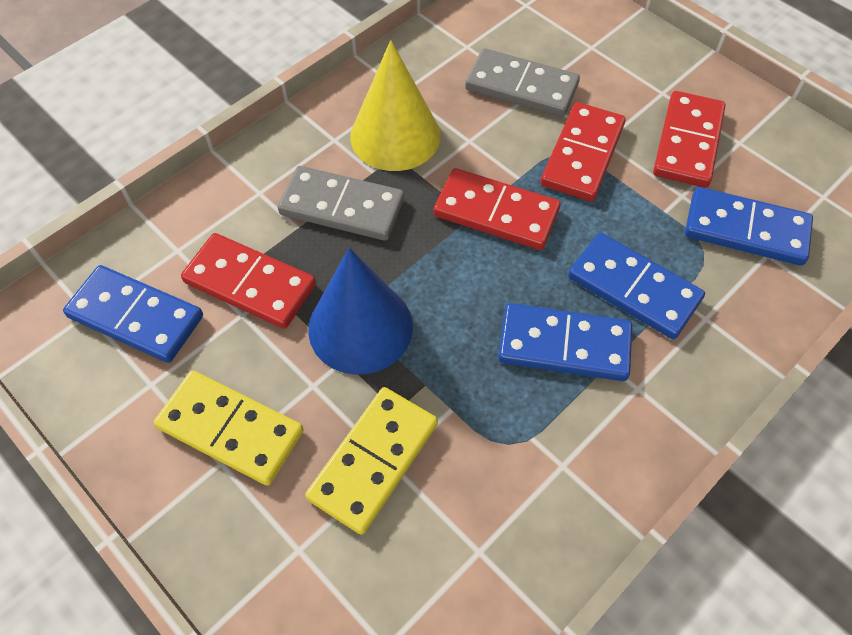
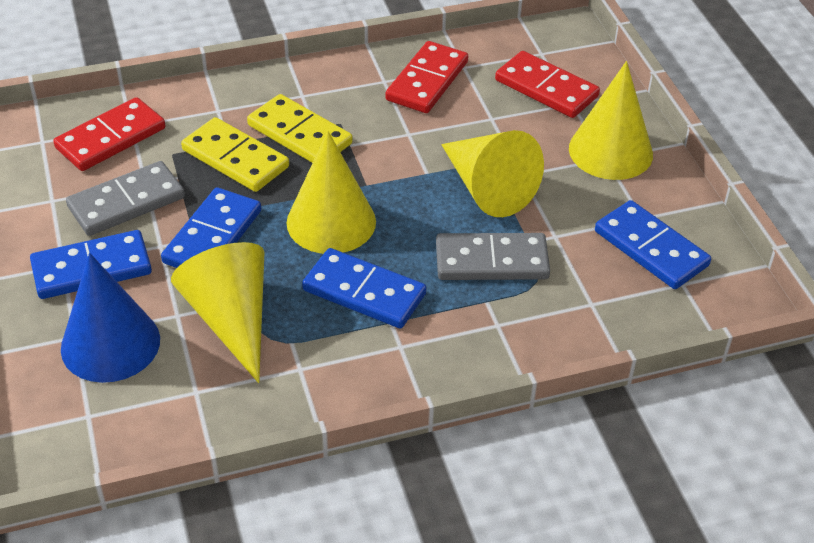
red domino: 4 -> 3
yellow cone: 1 -> 4

